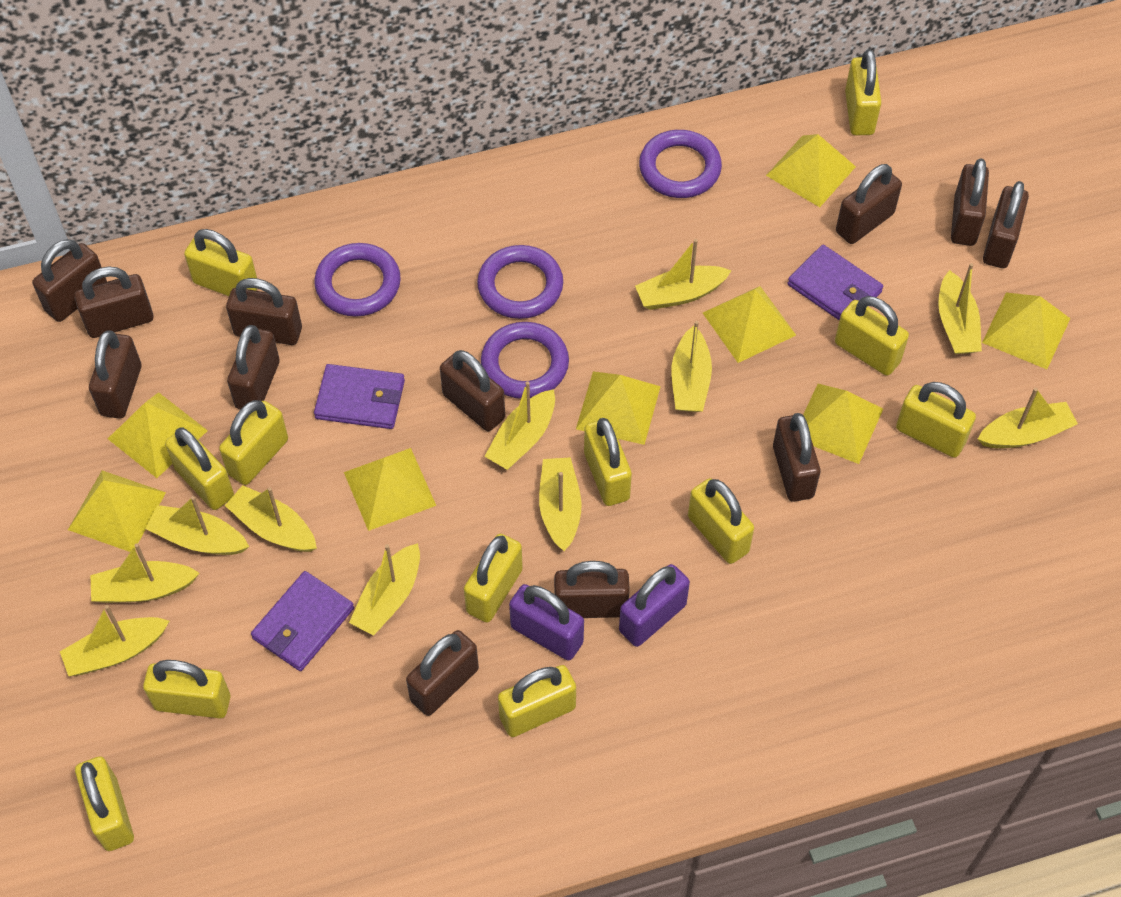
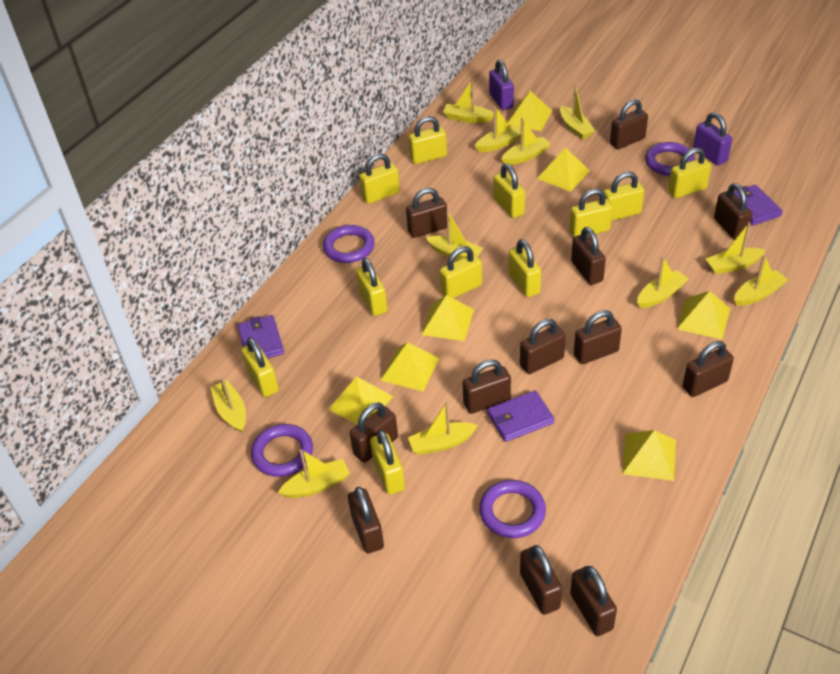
yellow padlock: 12 -> 11
yellow pyramid: 8 -> 7

